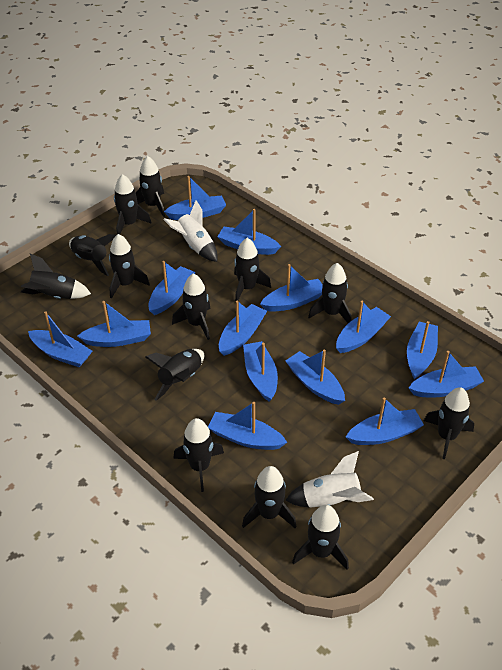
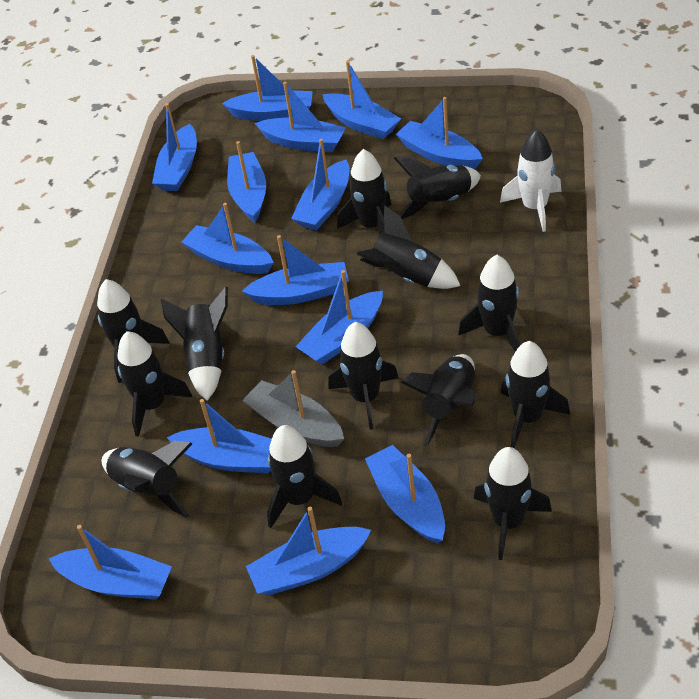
grey boat: 0 -> 1
white rocket: 2 -> 1

